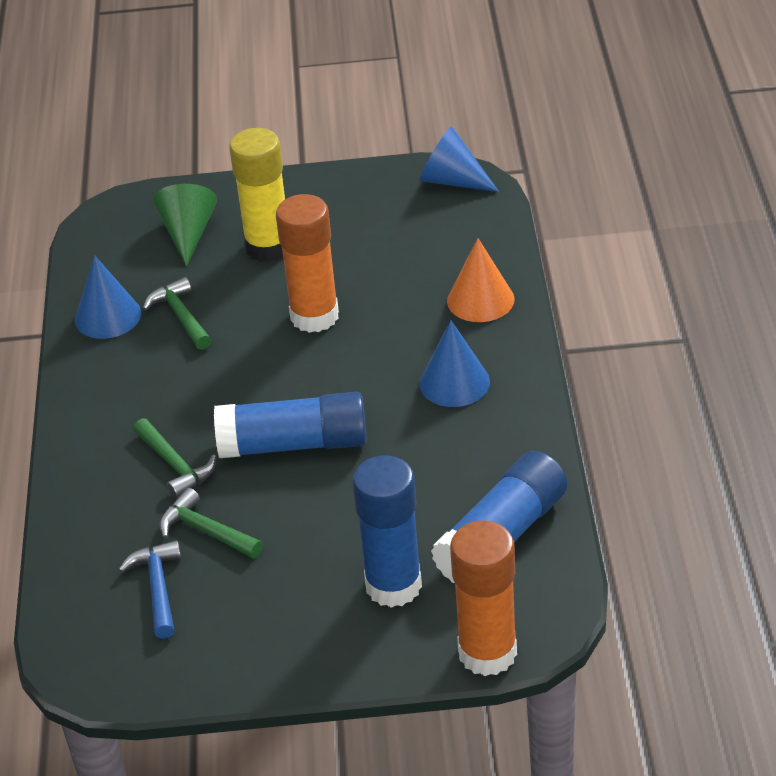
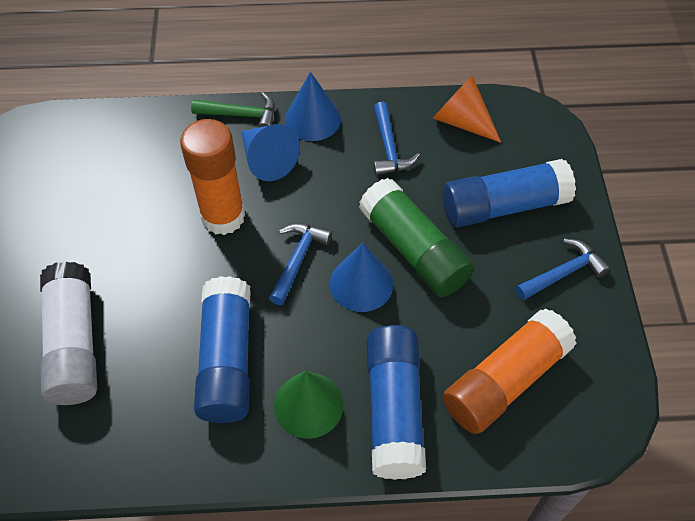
blue hammer: 1 -> 3
green glue stick: 0 -> 1
green hammer: 3 -> 1
white glue stick: 0 -> 1
yellow glue stick: 1 -> 0

